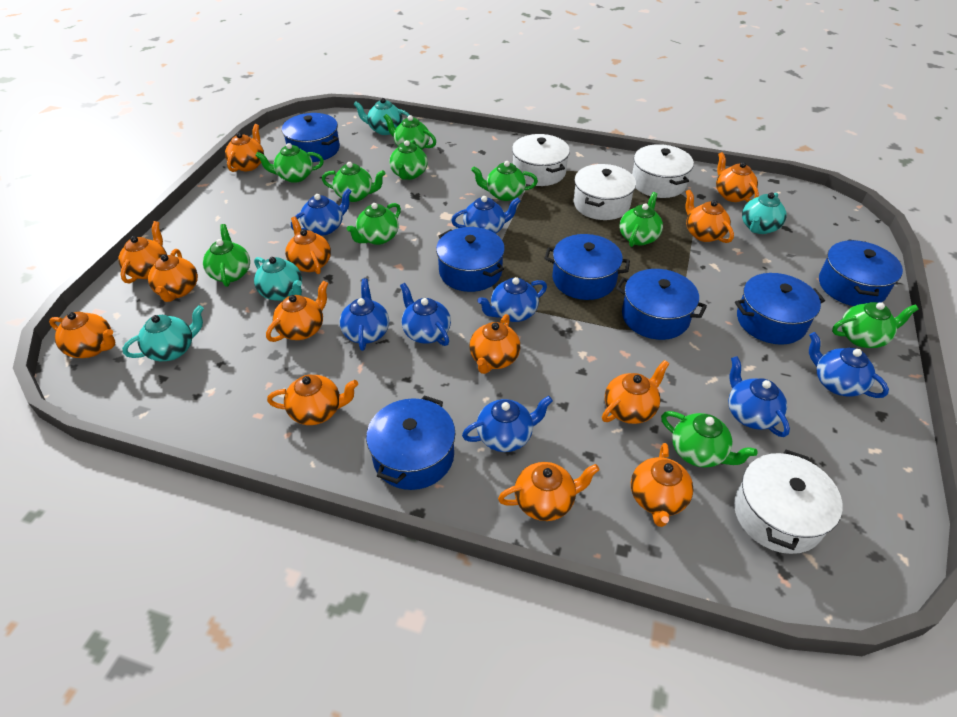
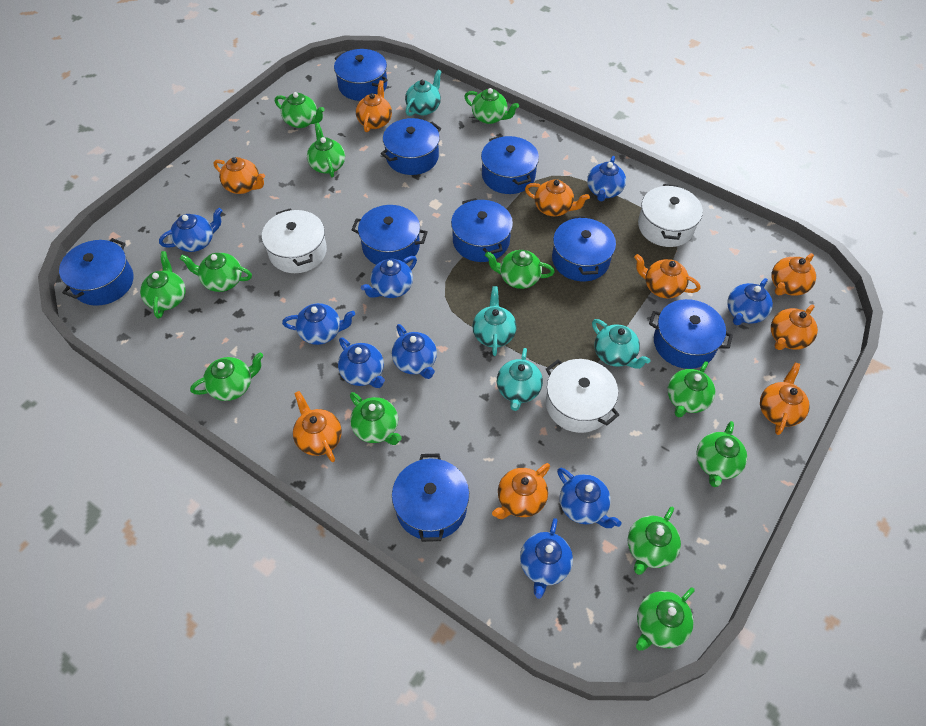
blue pot: 7 -> 9
blue teapot: 8 -> 9
green teapot: 10 -> 12
orange teapot: 13 -> 9
white pot: 4 -> 3

